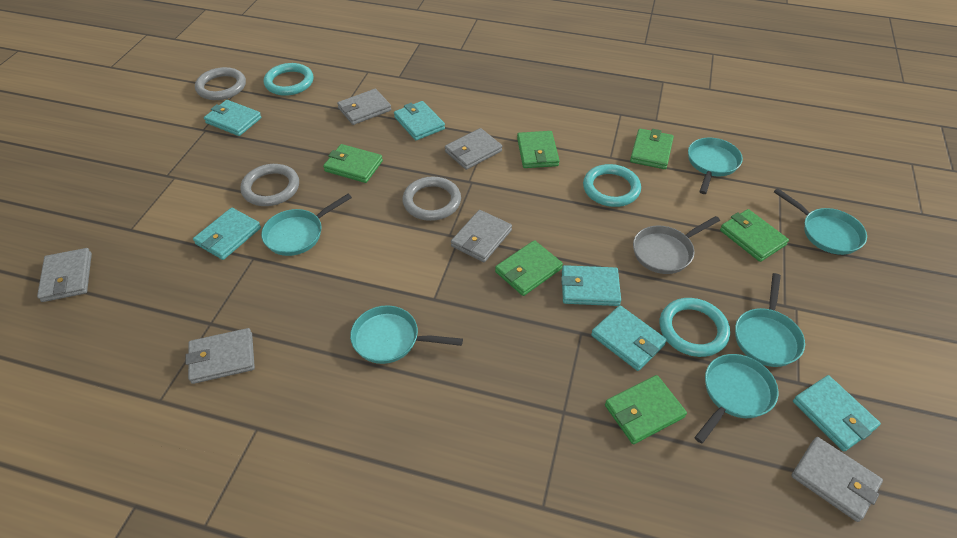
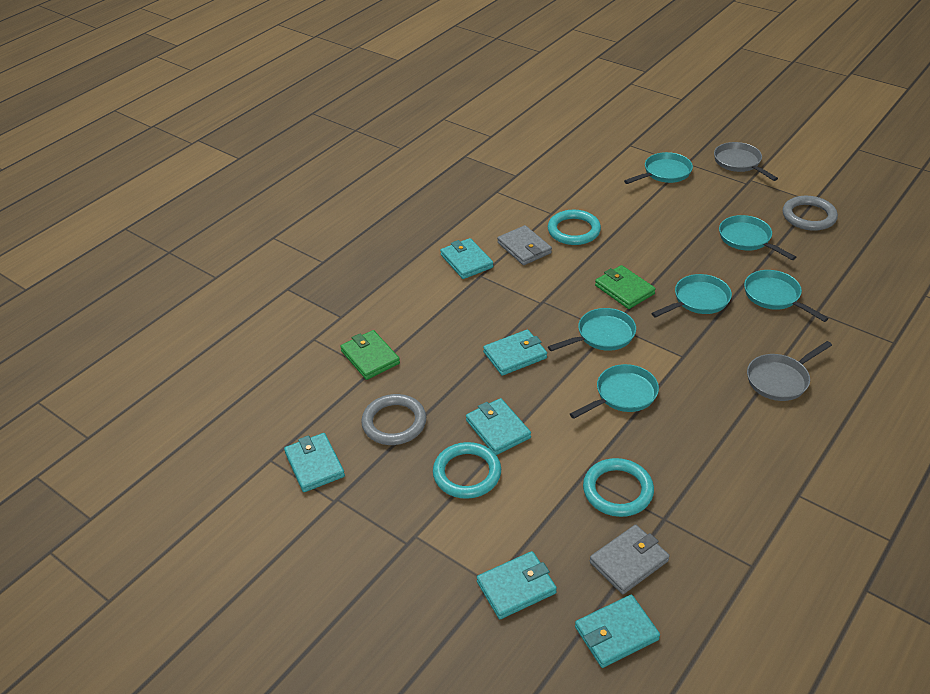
green wallet: 6 -> 2
grey pan: 1 -> 2
grey ring: 3 -> 2
grey wallet: 6 -> 2

